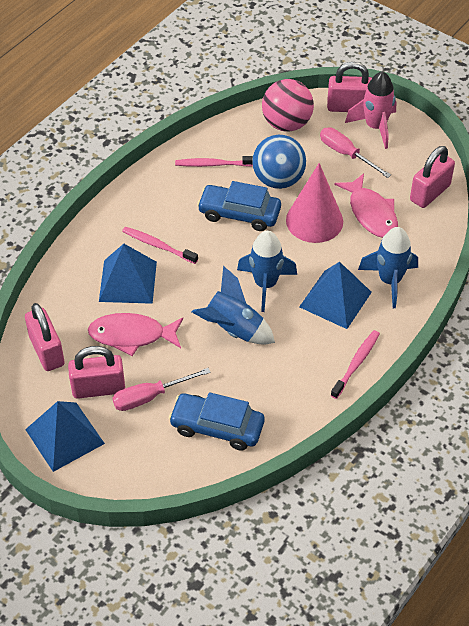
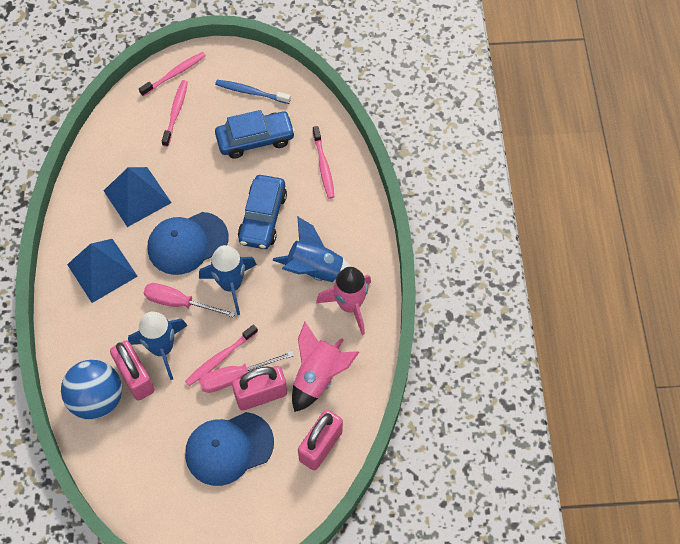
blue cap: 0 -> 2
blue pyramid: 3 -> 2
blue toothbrush: 0 -> 1
pink ball: 1 -> 0
pink cone: 1 -> 0
pink fish: 2 -> 0
pink padlock: 4 -> 3
pink rocket: 1 -> 2
pink toothbrush: 3 -> 4

